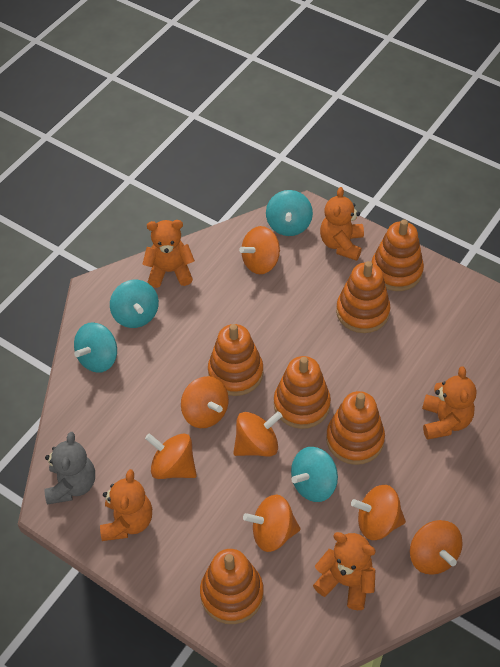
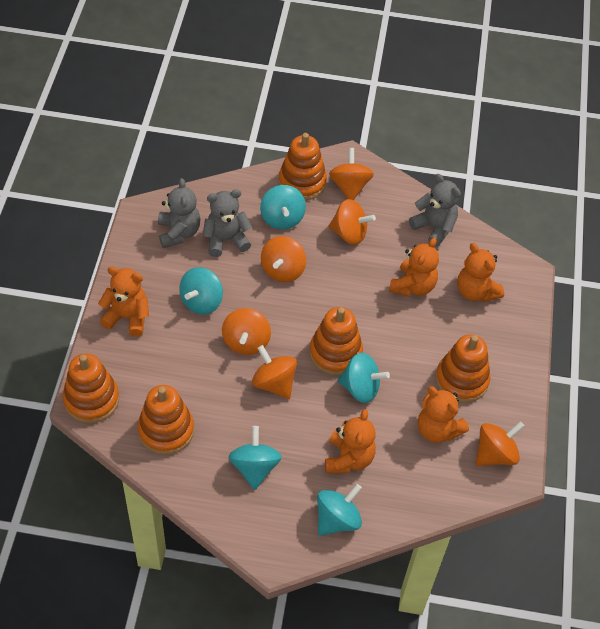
grey teddy bear: 1 -> 3
orange spinning top: 7 -> 6
orange stacking toy: 6 -> 5
turquoise spinning top: 4 -> 5

